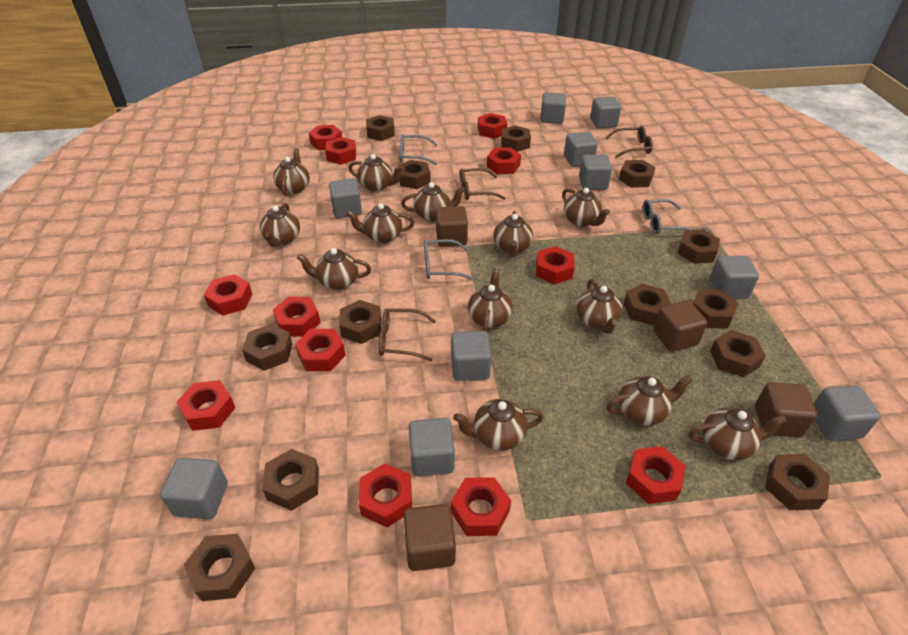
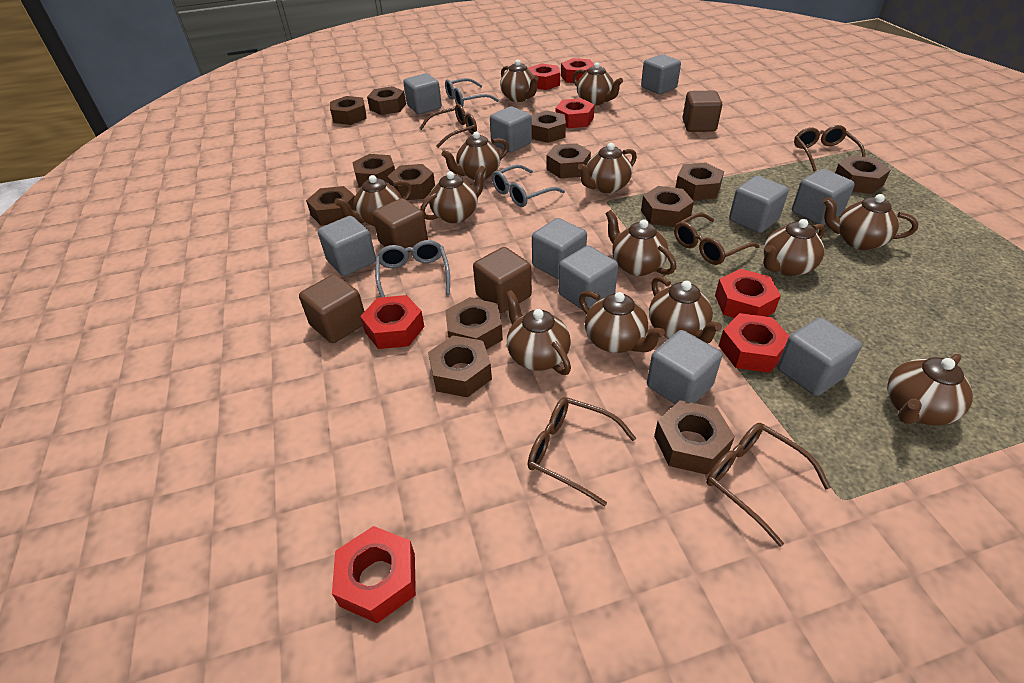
brown glasses: 3 -> 5
red nut: 12 -> 7

